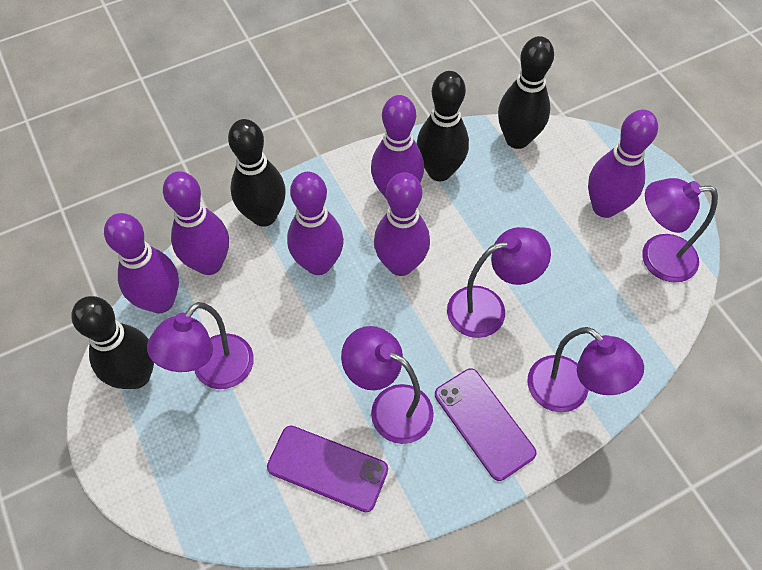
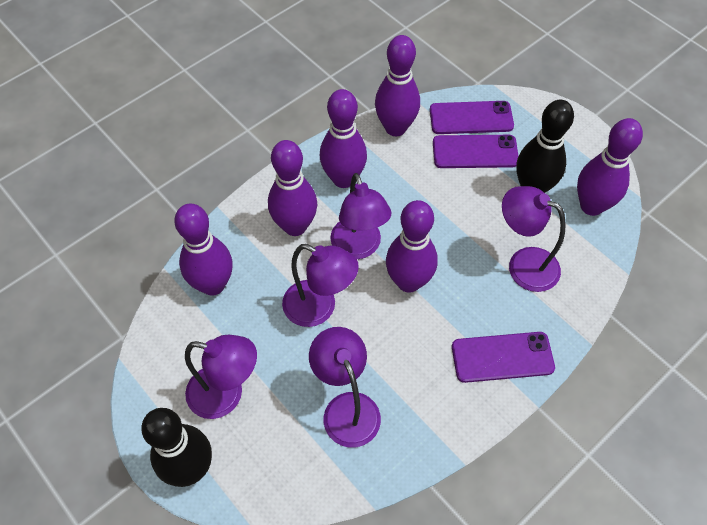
black bowling pin: 4 -> 2
purple phone: 2 -> 3

